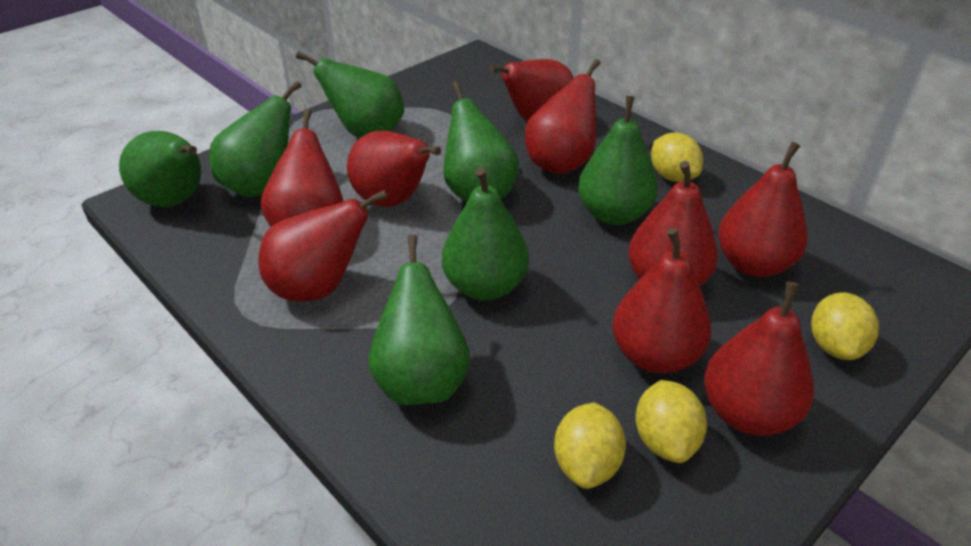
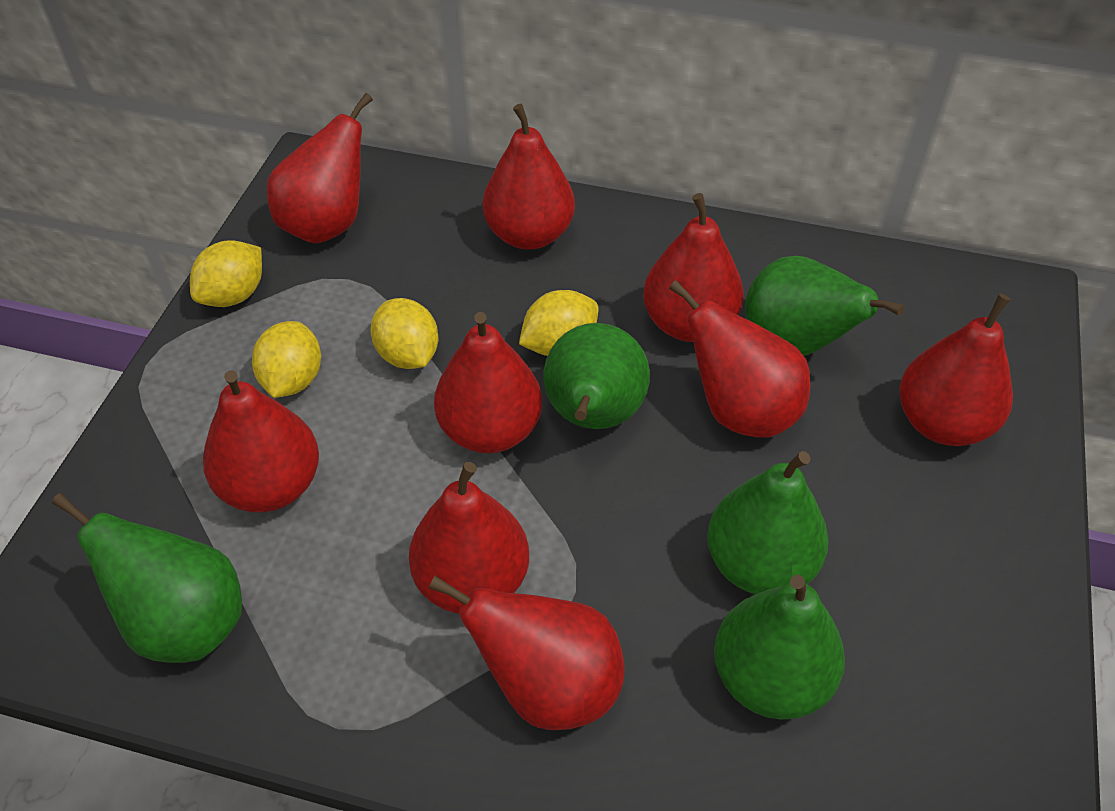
green pear: 7 -> 5

